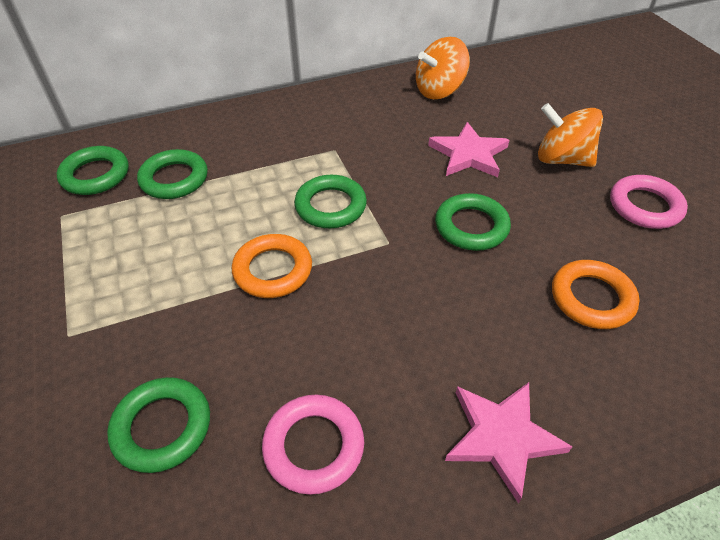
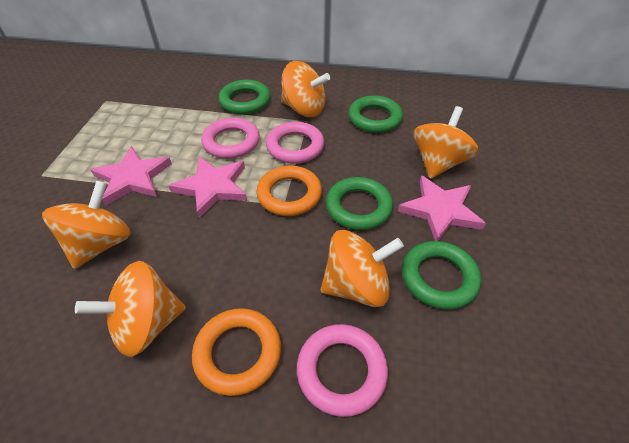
green ring: 5 -> 4
orange spinning top: 2 -> 5
pink ring: 2 -> 3
pink star: 2 -> 3

